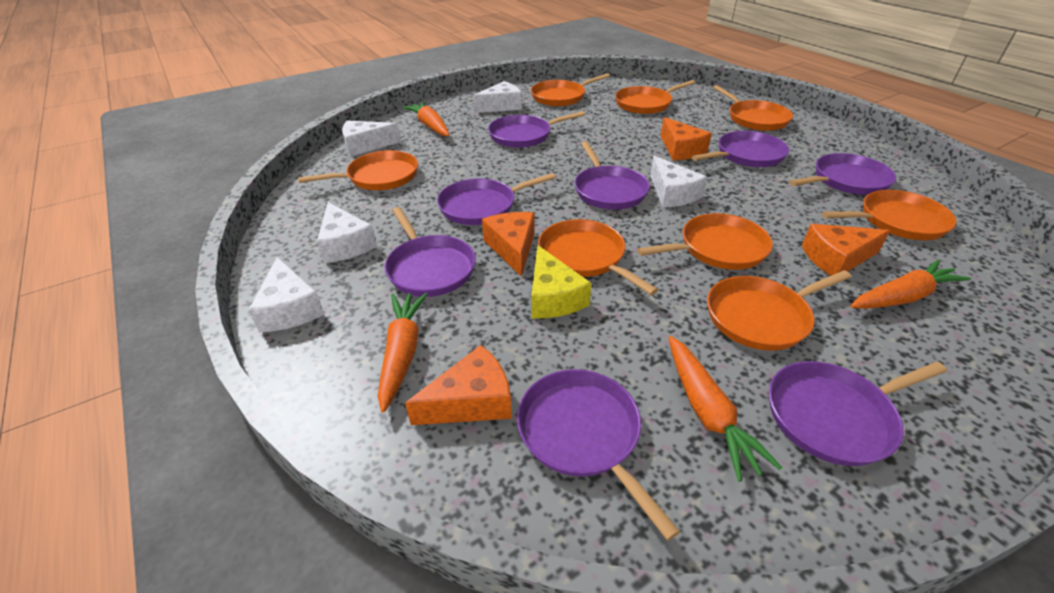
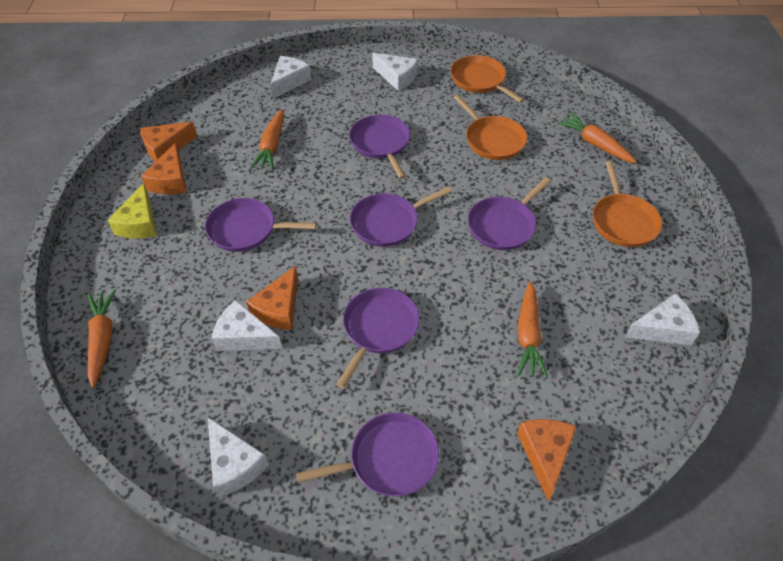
orange pan: 8 -> 3
purple pan: 8 -> 6

